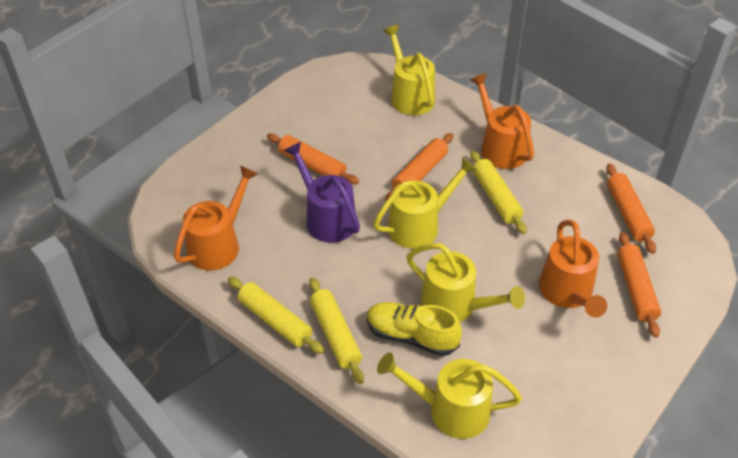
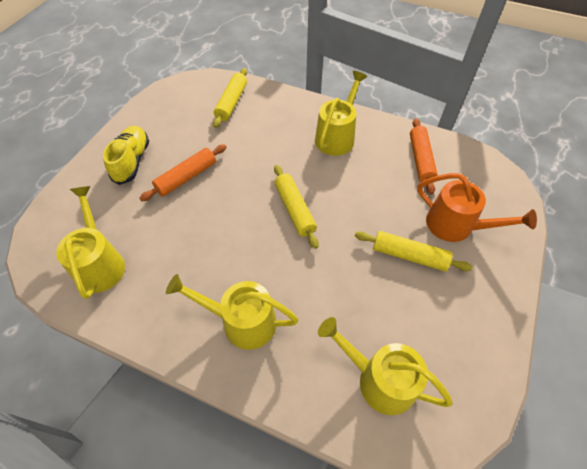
orange rolling pin: 4 -> 2
orange watering can: 3 -> 1
purple watering can: 1 -> 0

